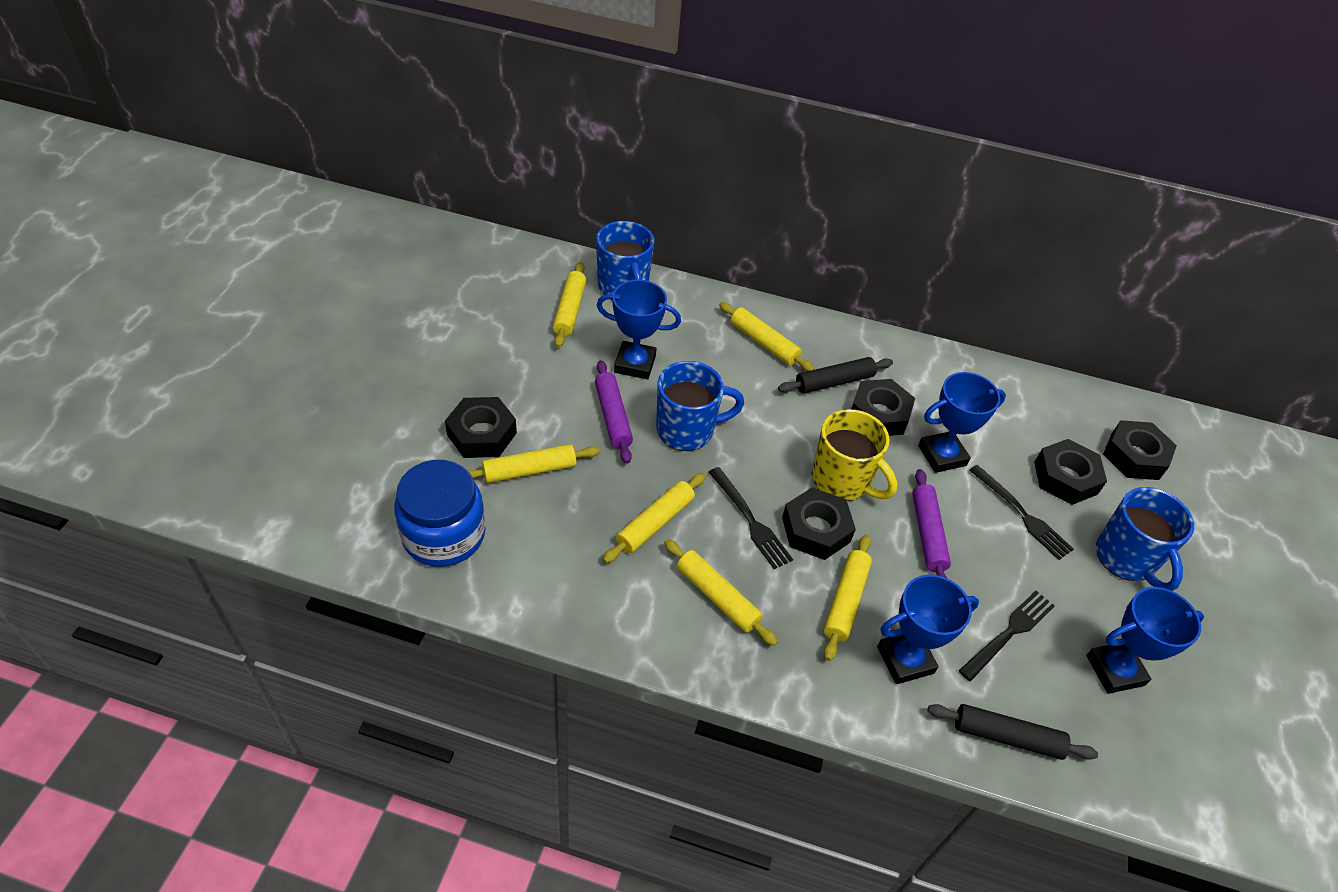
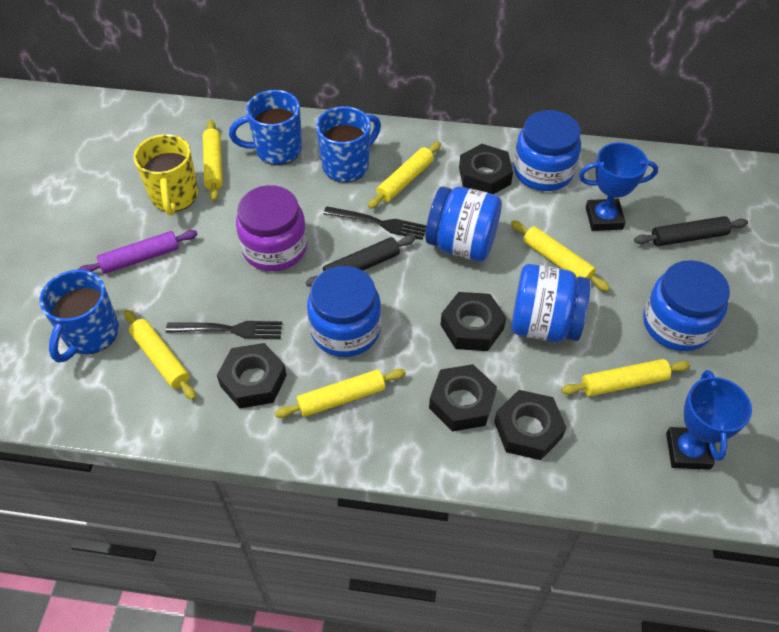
black fork: 3 -> 2
blue jar: 1 -> 5
blue trophy: 4 -> 2
purple jar: 0 -> 1
purple rolling pin: 2 -> 1

